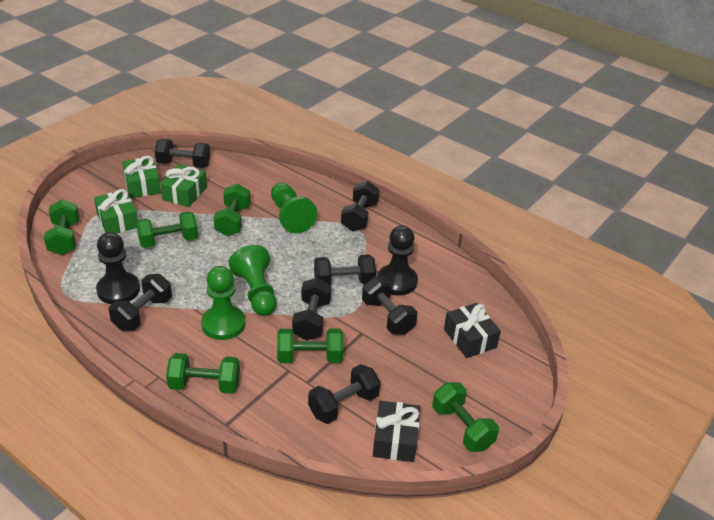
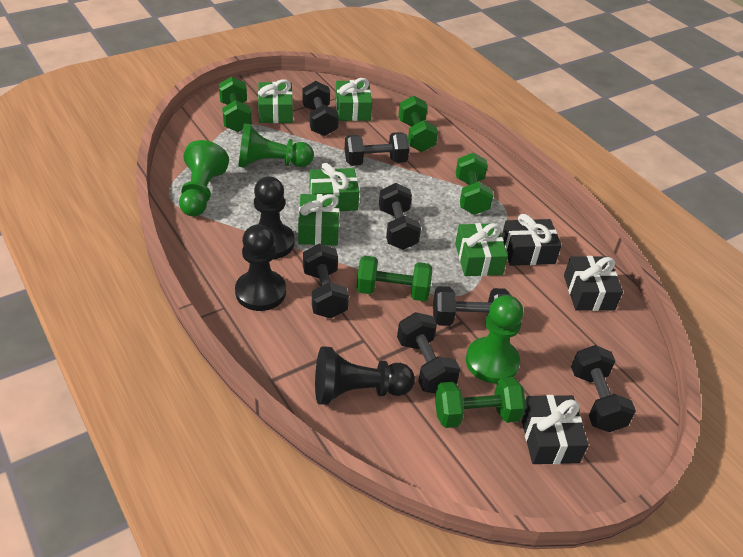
black gift: 2 -> 3
black pawn: 2 -> 3
green dumbbell: 6 -> 5
green gift: 3 -> 5

